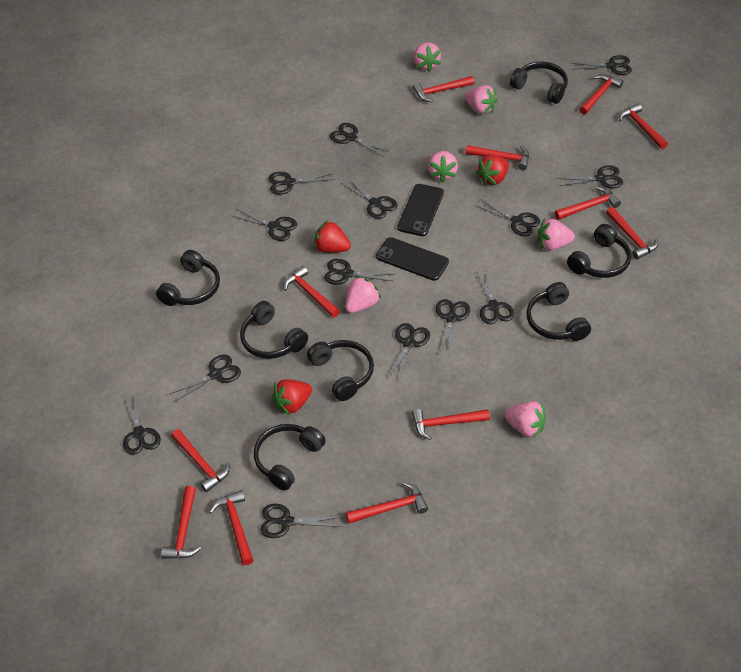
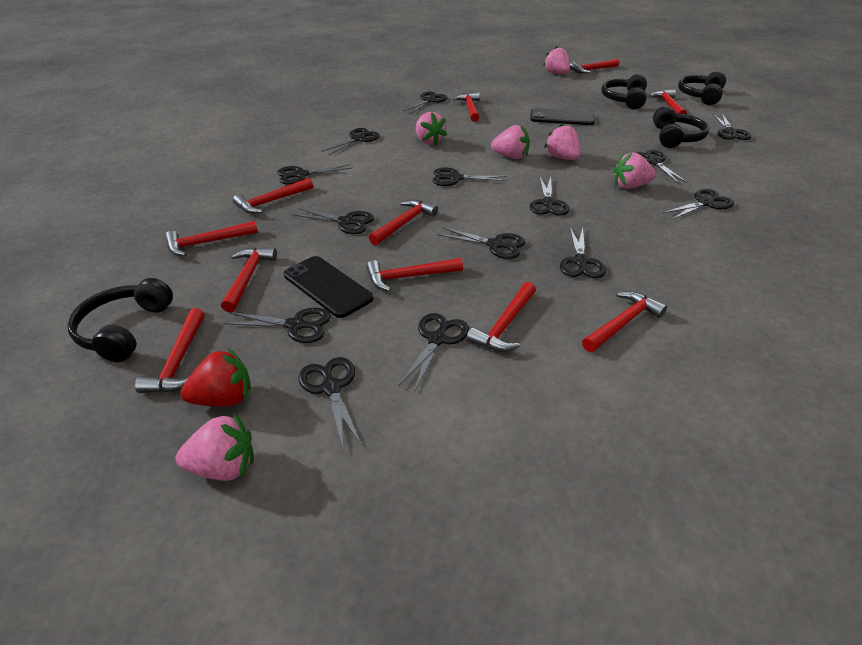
black headphones: 7 -> 4
red hammer: 12 -> 11
red strawberry: 3 -> 1

